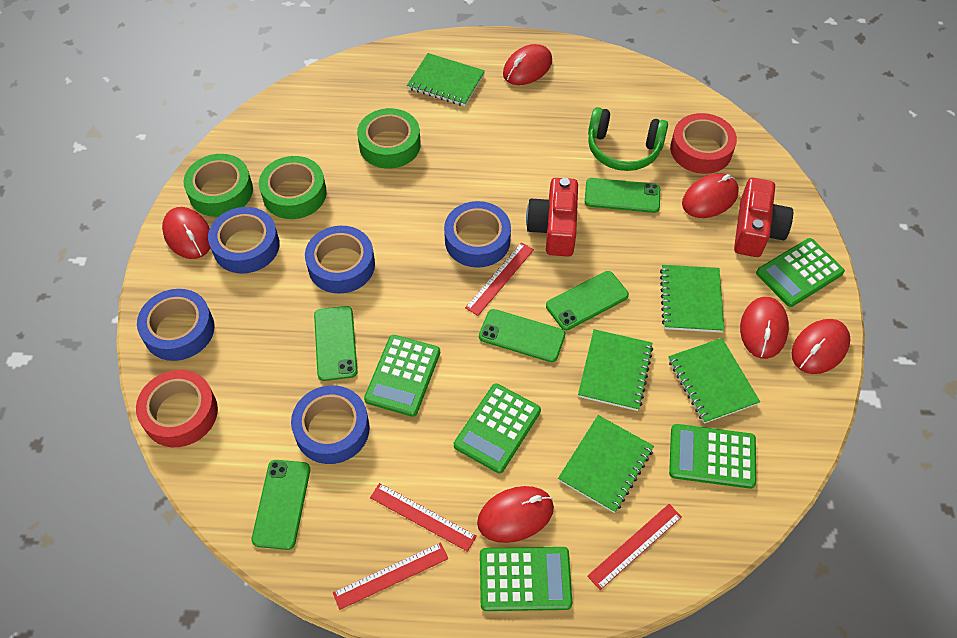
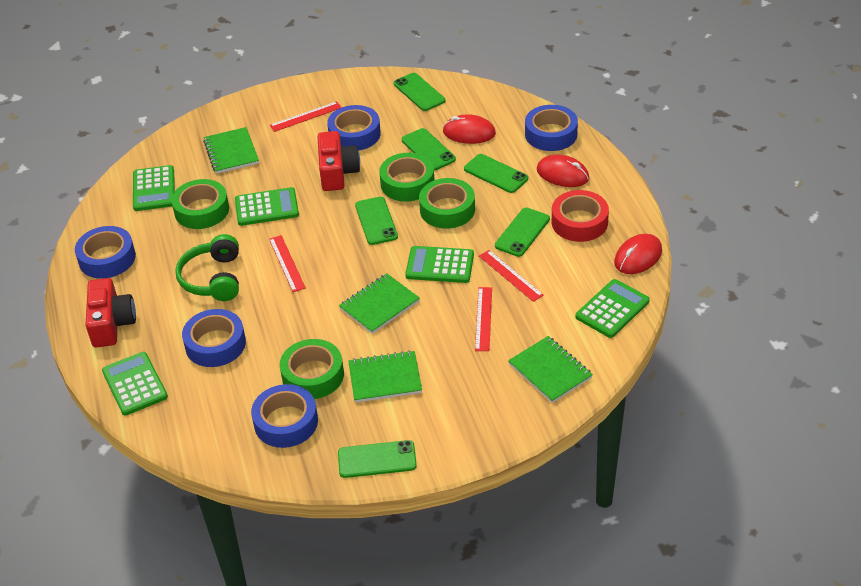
green notebook: 5 -> 4
green phone: 5 -> 6
green tape: 3 -> 4
red mouse: 6 -> 3
red tape: 2 -> 1

